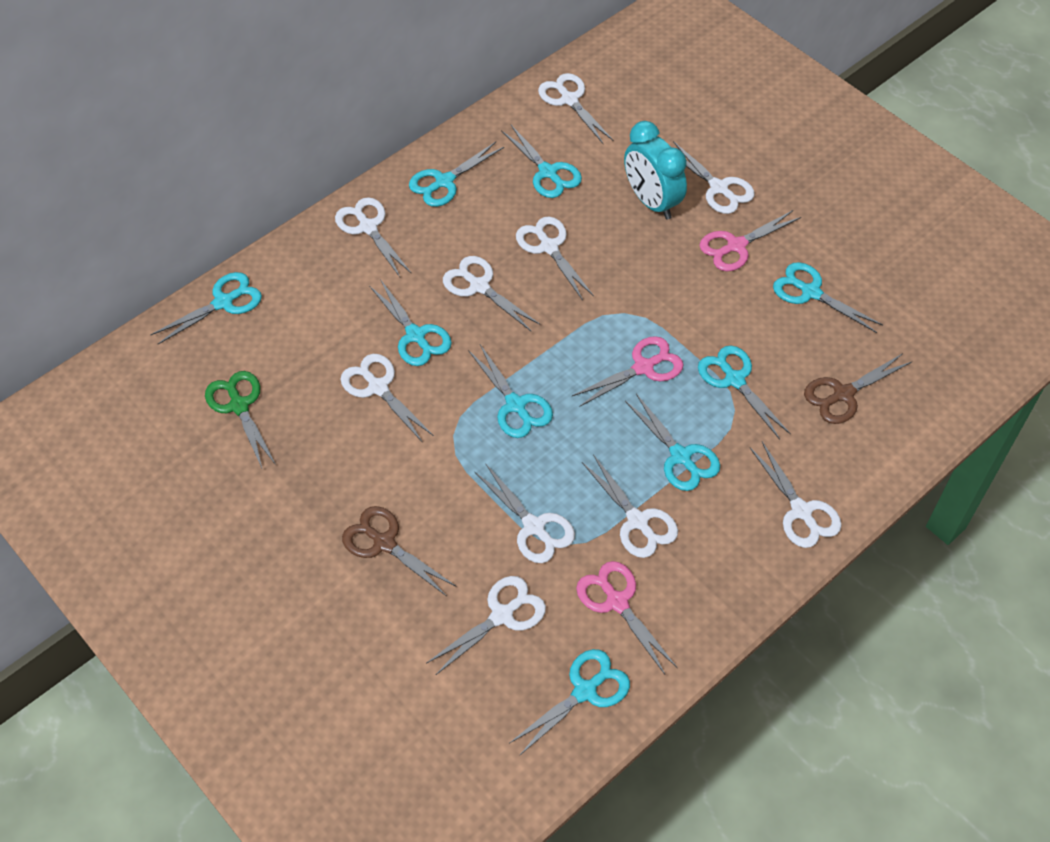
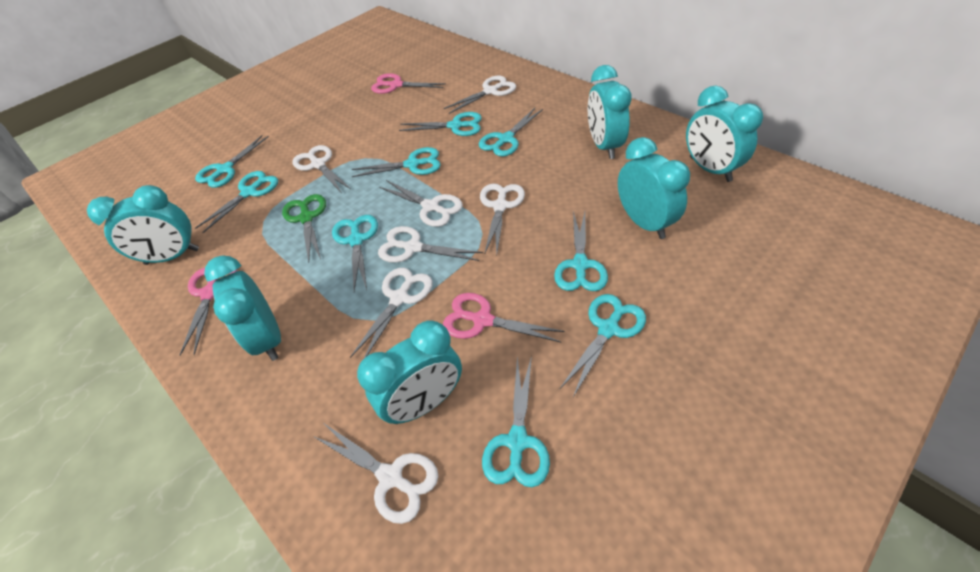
brown scissors: 2 -> 0
turquoise clock: 1 -> 6
white scissors: 10 -> 7

